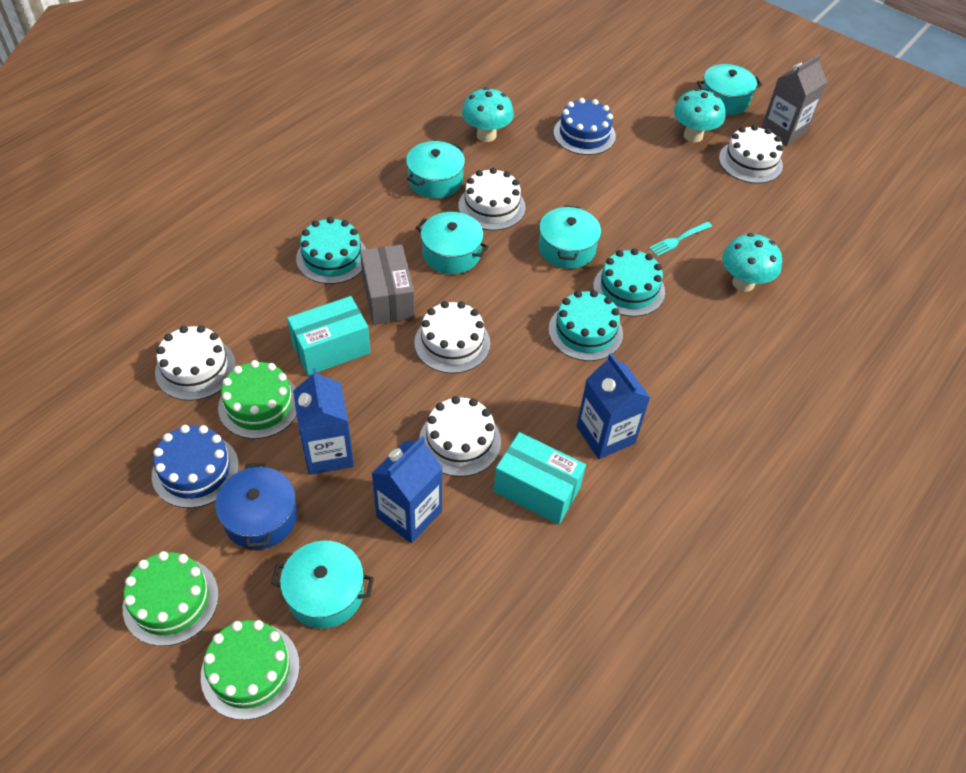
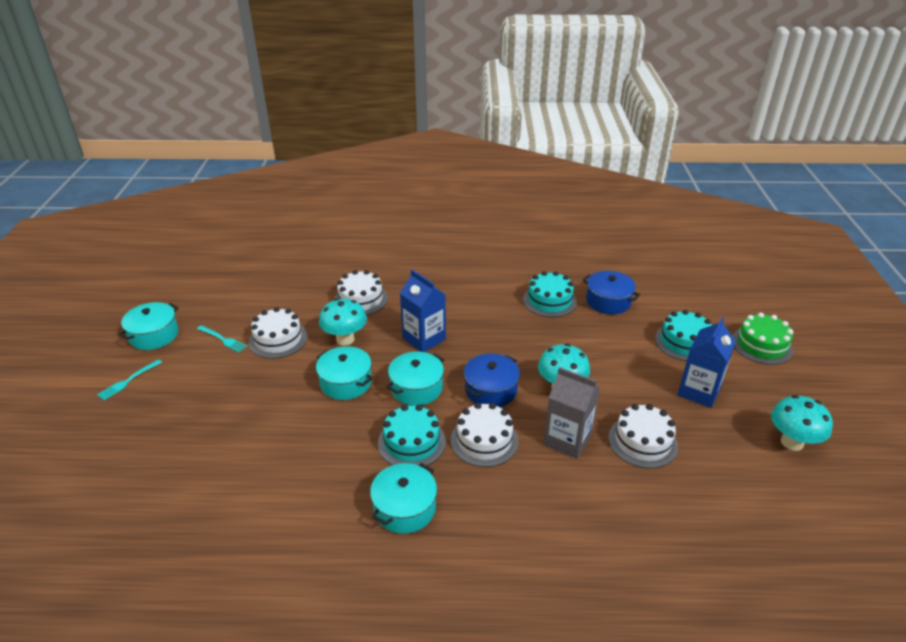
blue cake: 2 -> 0
blue carton: 3 -> 2
blue pot: 1 -> 2
green cake: 3 -> 1
grey box: 1 -> 0
turquoise box: 2 -> 0
turquoise fork: 1 -> 2
turquoise pot: 5 -> 4
white cake: 5 -> 4

